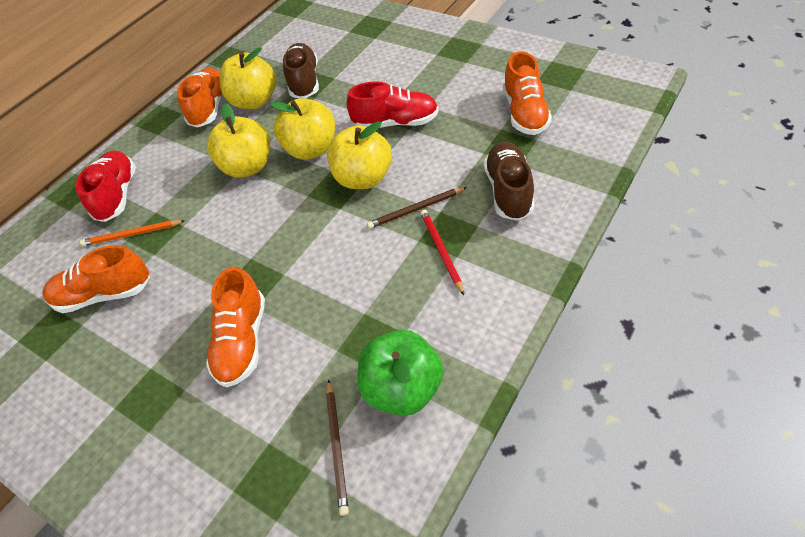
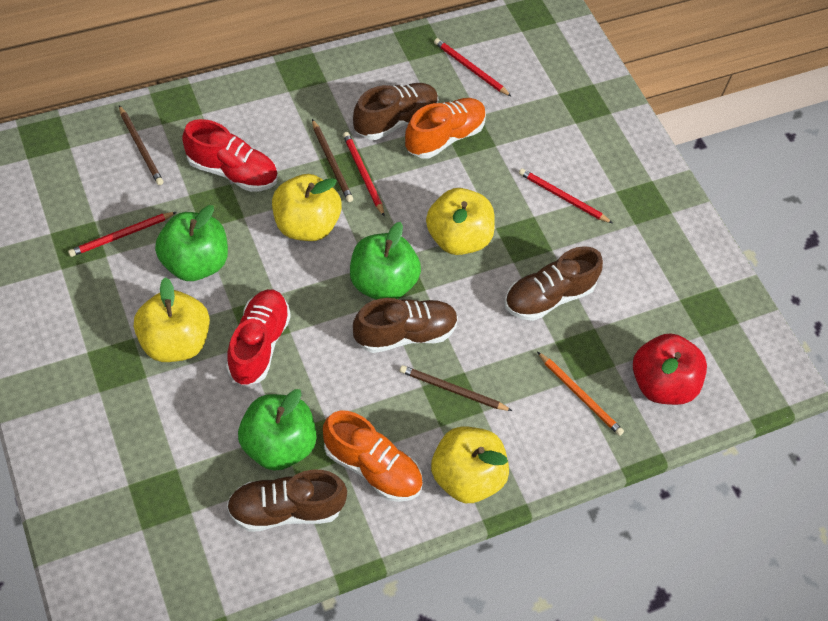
brown pencil: 2 -> 3
brown shoe: 2 -> 4
green apple: 1 -> 3
orange shoe: 4 -> 2
red apple: 0 -> 1
red pencil: 1 -> 4

